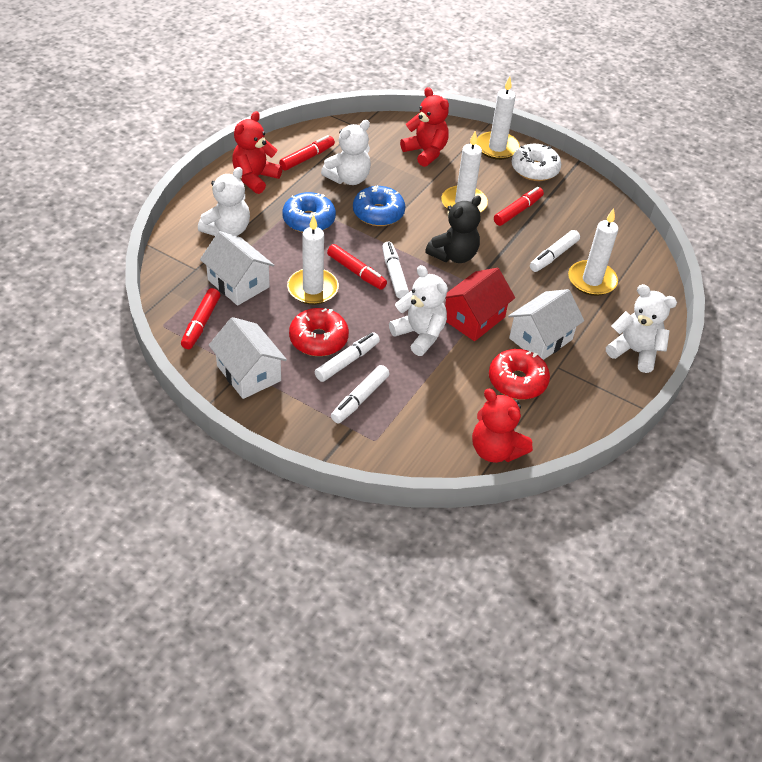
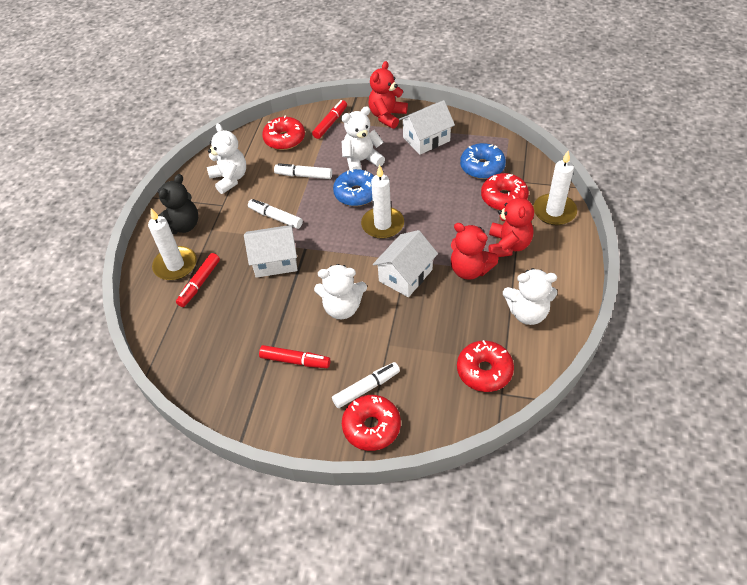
red donut: 2 -> 4
red house: 1 -> 0
red marker: 4 -> 3
white candle: 4 -> 3
white donut: 1 -> 0
white marker: 4 -> 3

